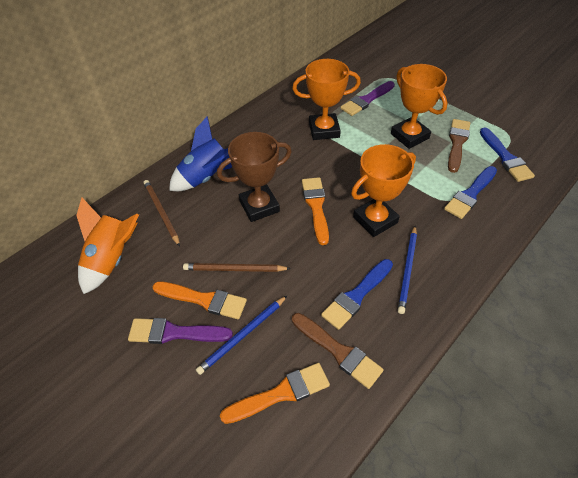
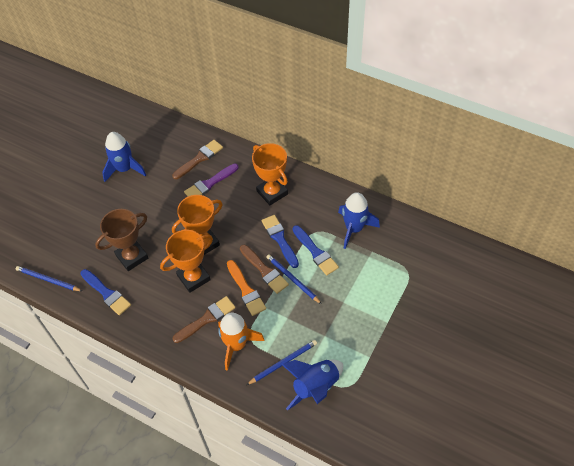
blue pencil: 2 -> 3
blue rocket: 1 -> 3
brown brush: 2 -> 3
brown pencil: 2 -> 0
orange brush: 3 -> 1
purple brush: 2 -> 1

